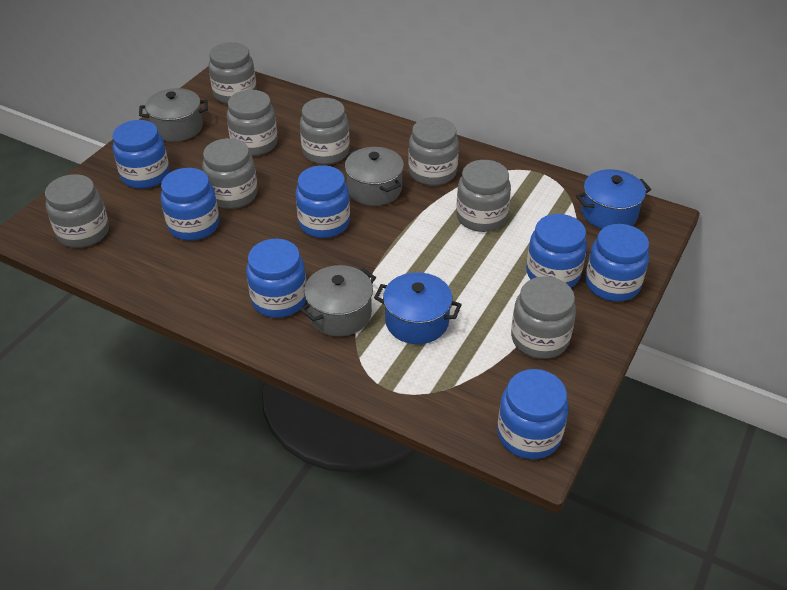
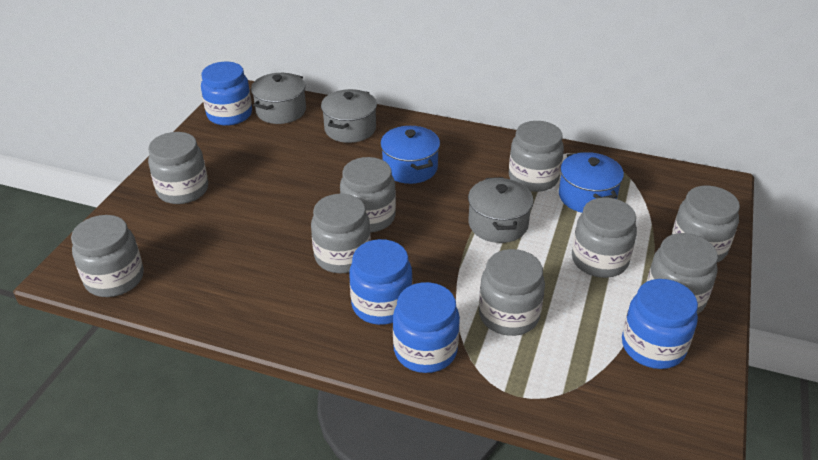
blue jar: 7 -> 4
grey jar: 8 -> 9

